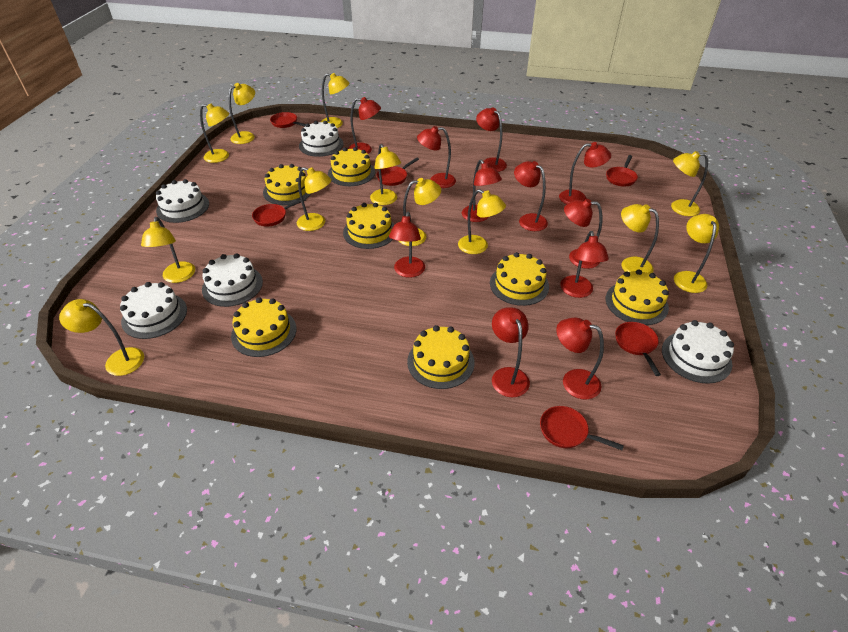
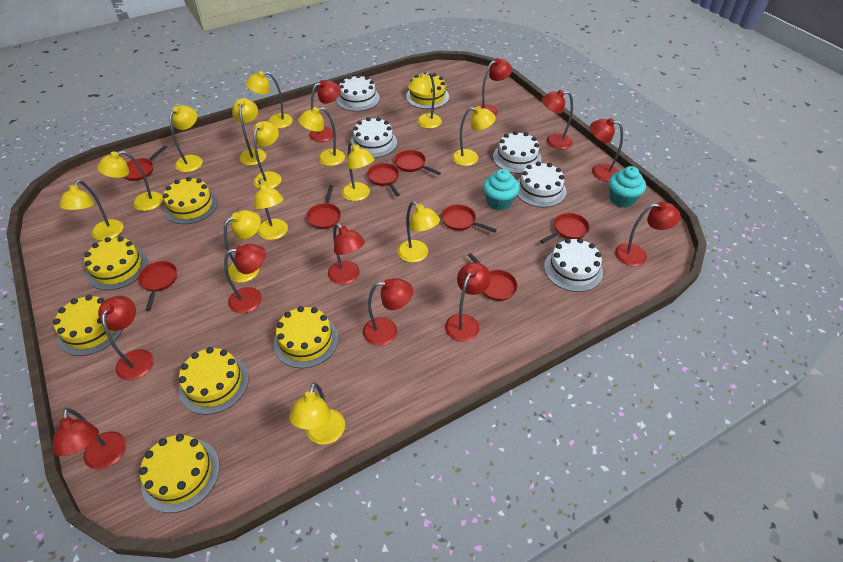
red pan: 6 -> 8
turquoise cupcake: 0 -> 2
yellow lamp: 12 -> 14

